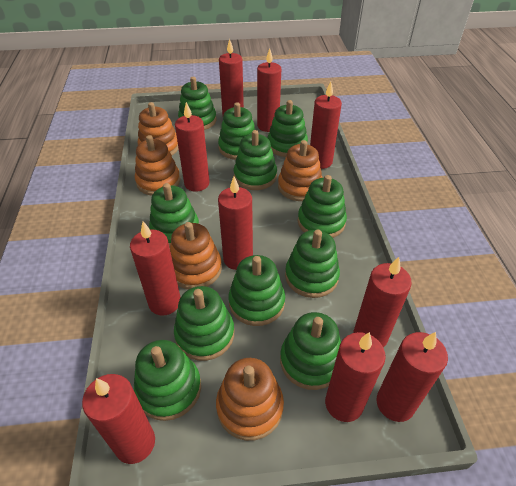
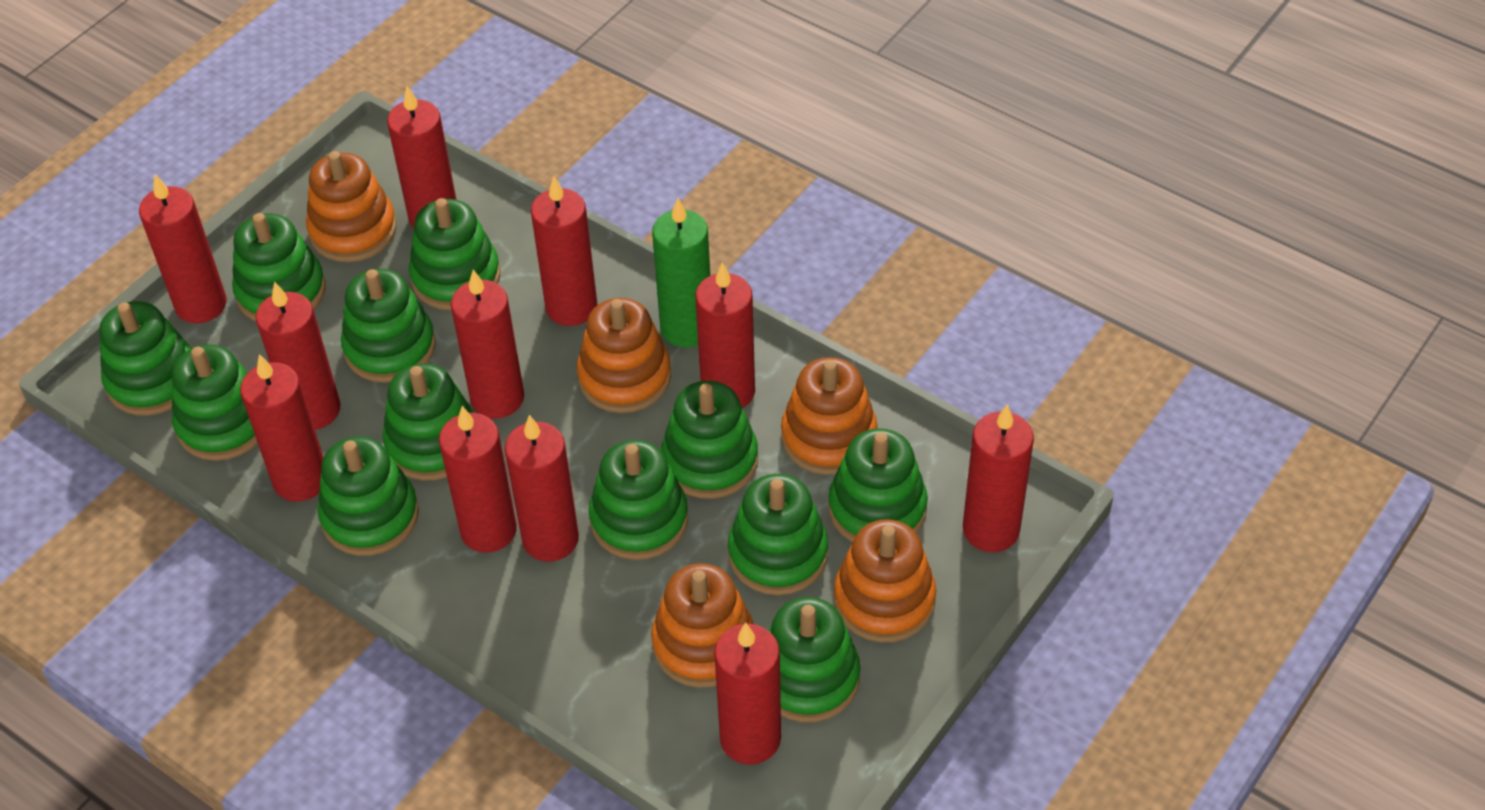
green candle: 0 -> 1
green stacking toy: 11 -> 12
red candle: 10 -> 11

